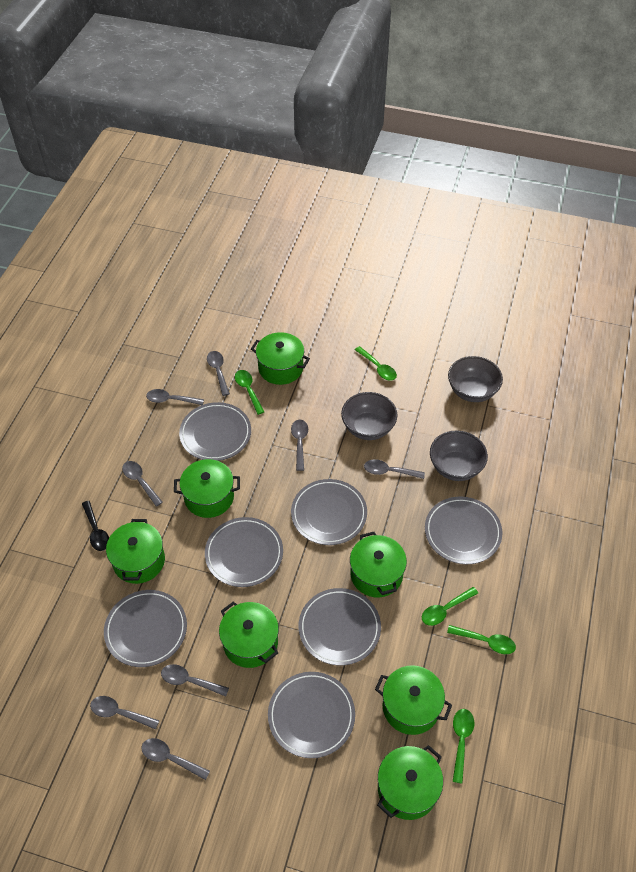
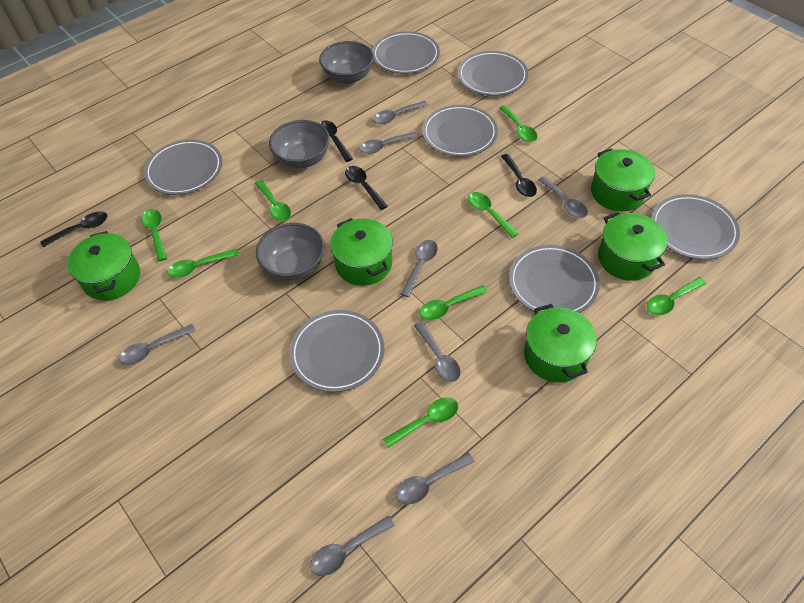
black spoon: 1 -> 4
green pot: 7 -> 5
green spoon: 5 -> 8

